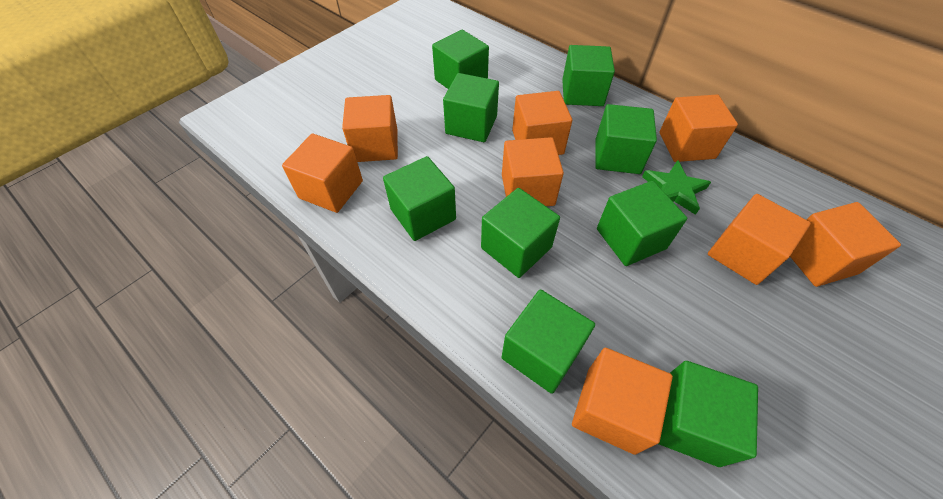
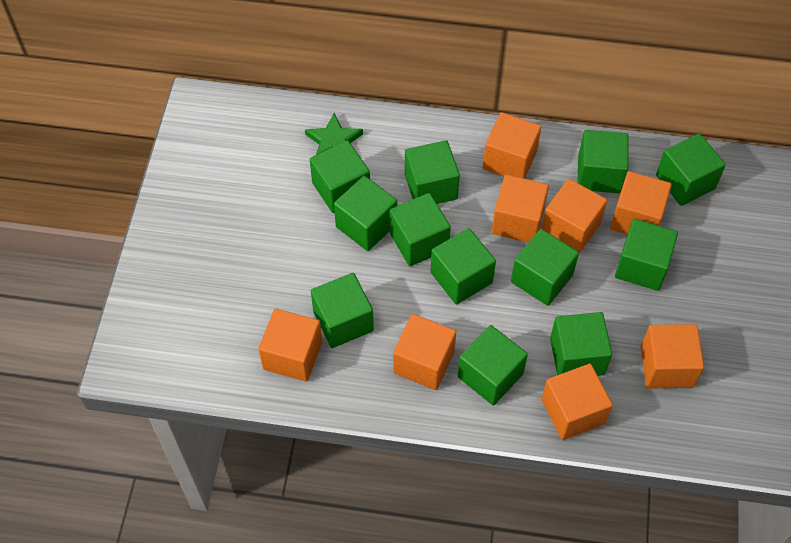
green cube: 9 -> 12

